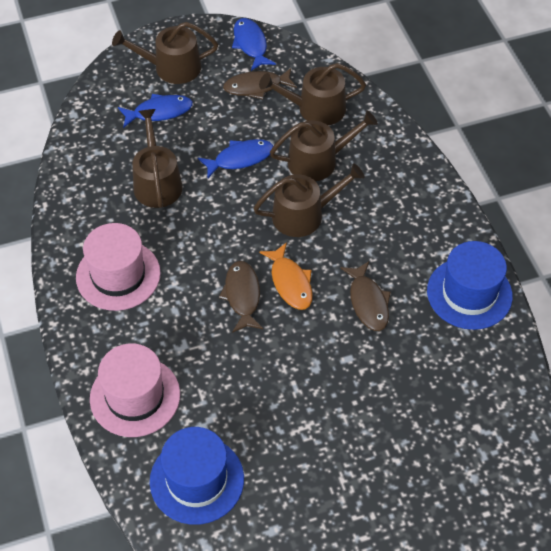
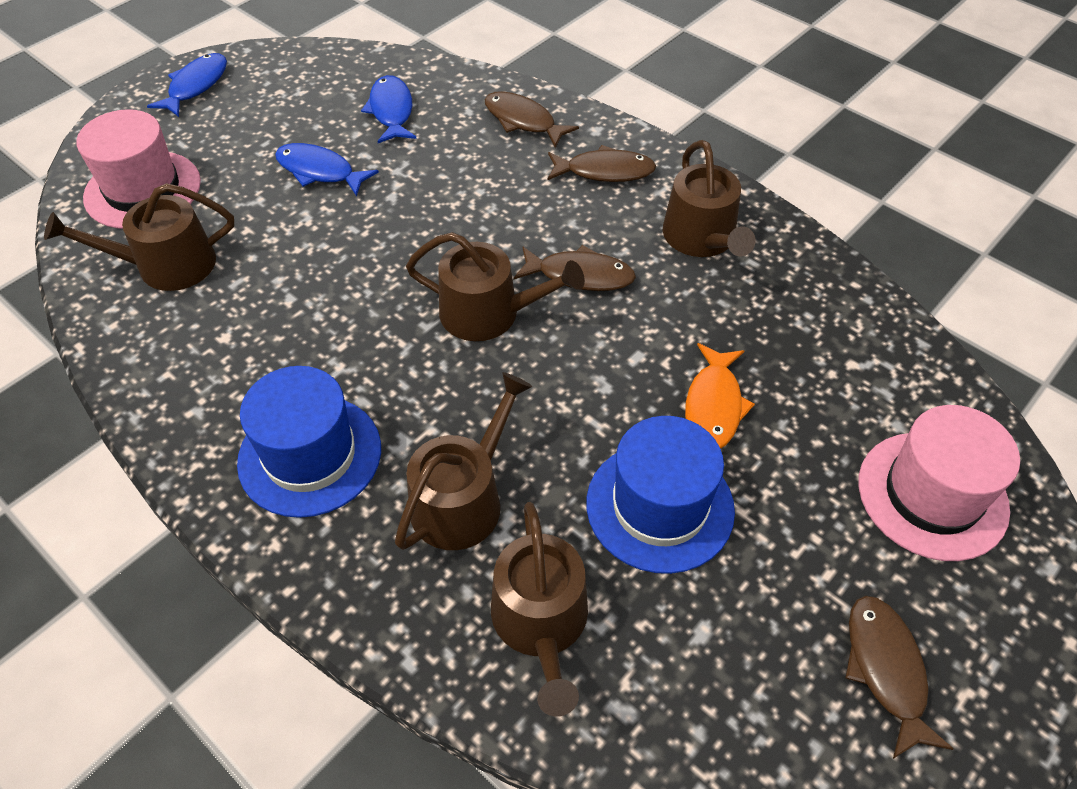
brown fish: 3 -> 4

